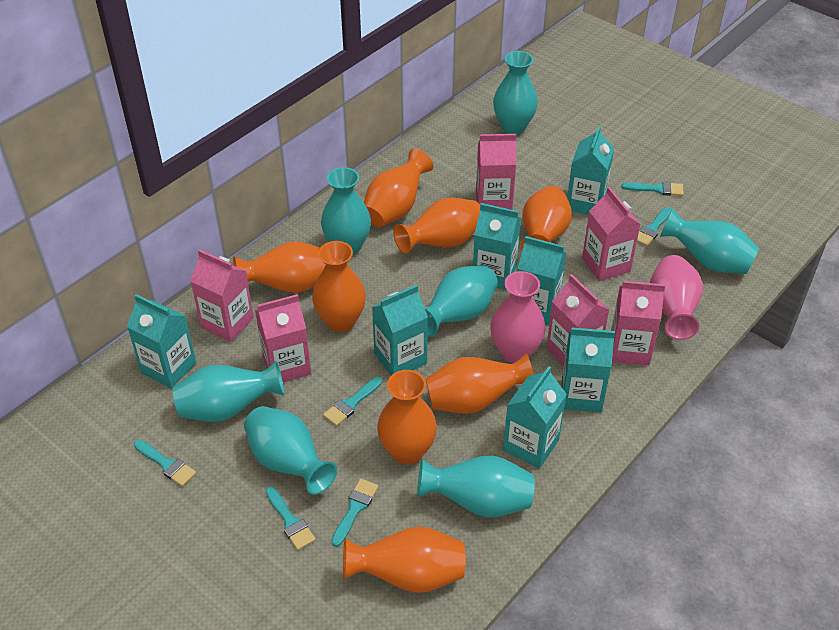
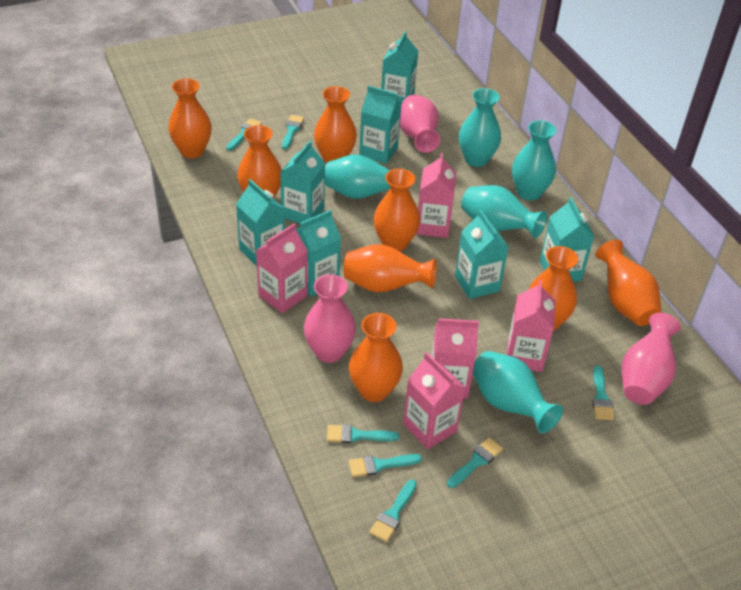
pink carton: 6 -> 5
pink vase: 2 -> 3
turquoise brush: 6 -> 7
turquoise vase: 7 -> 5

